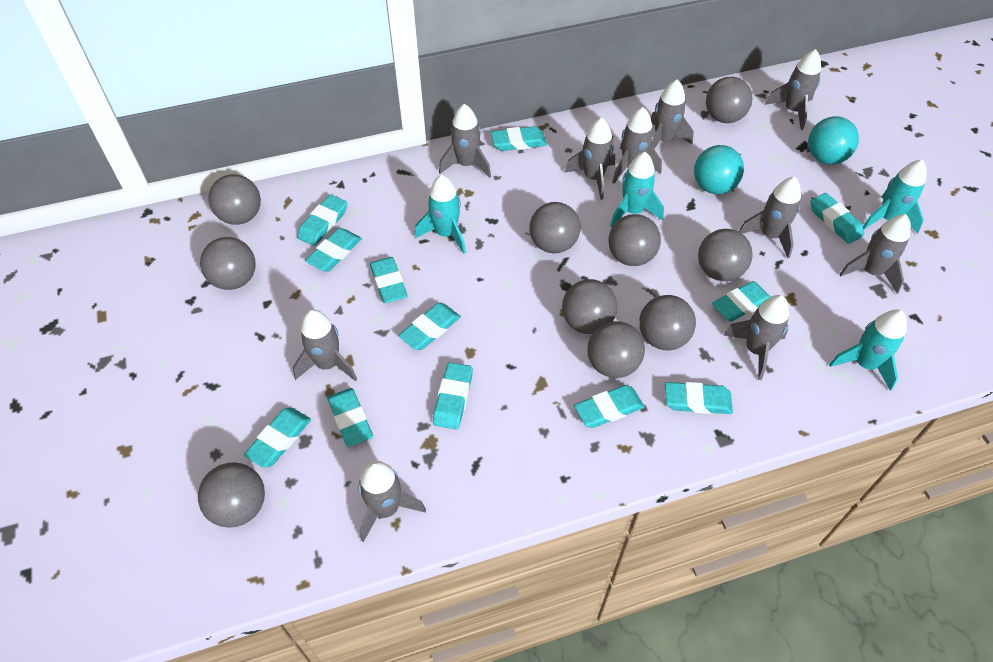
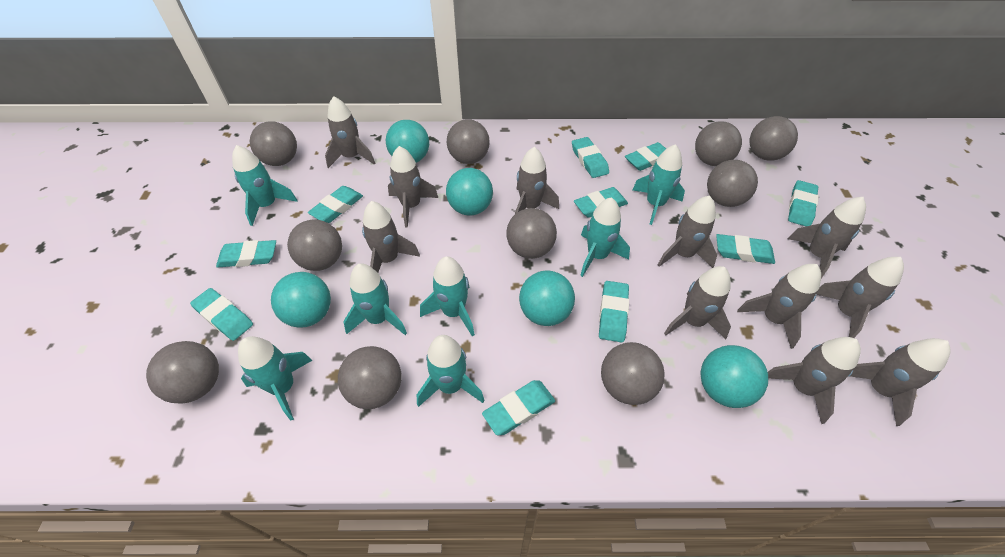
grey rocket: 10 -> 11
turquoise ball: 2 -> 5
turquoise eraser: 12 -> 10
turquoise rocket: 4 -> 7

